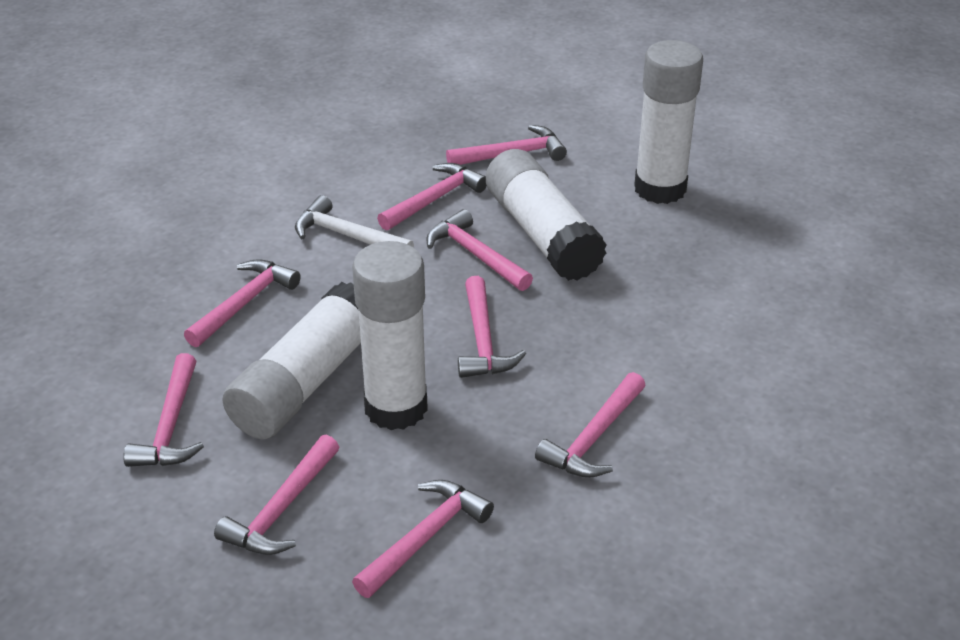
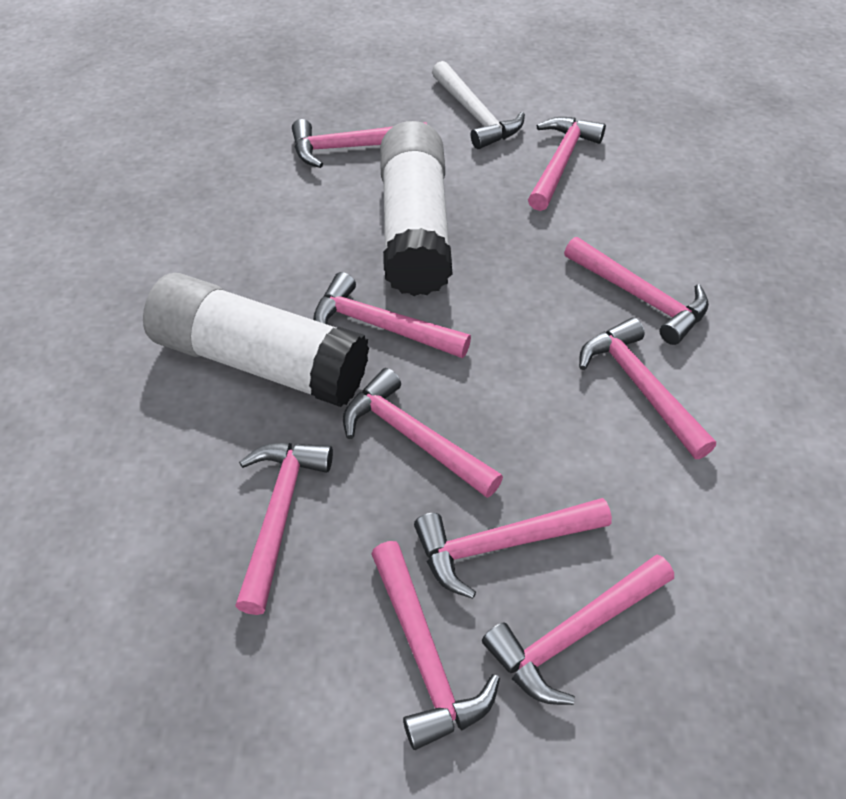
pink hammer: 9 -> 10
white glue stick: 4 -> 2

